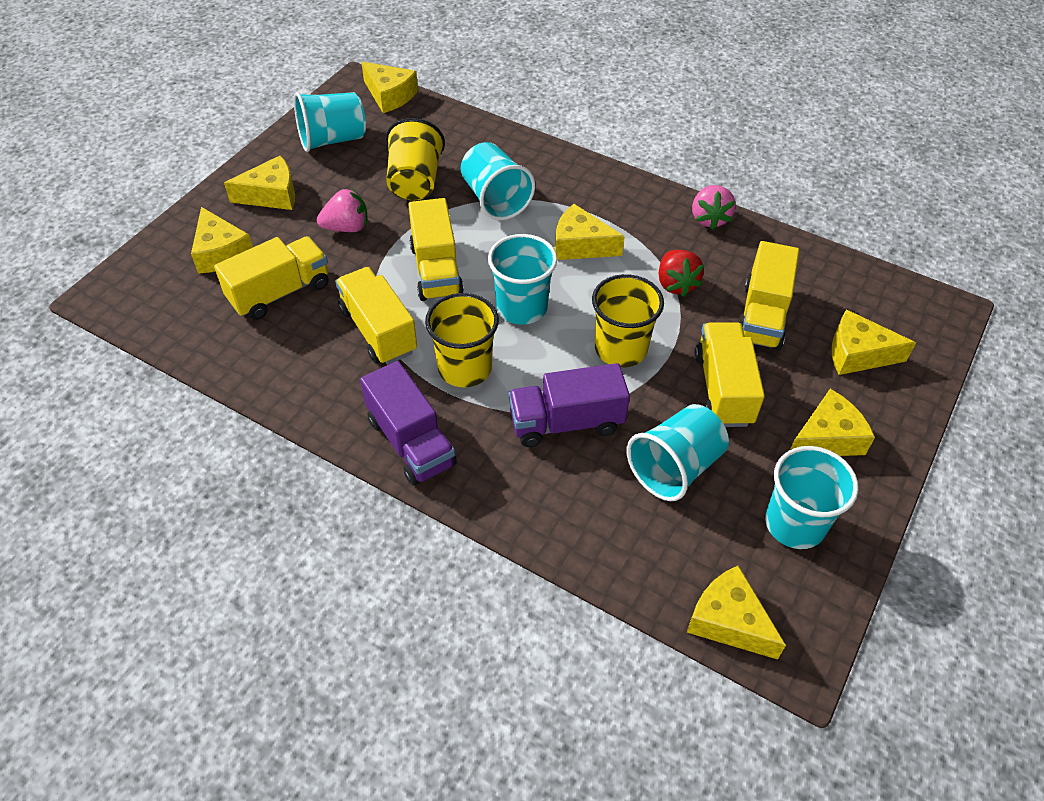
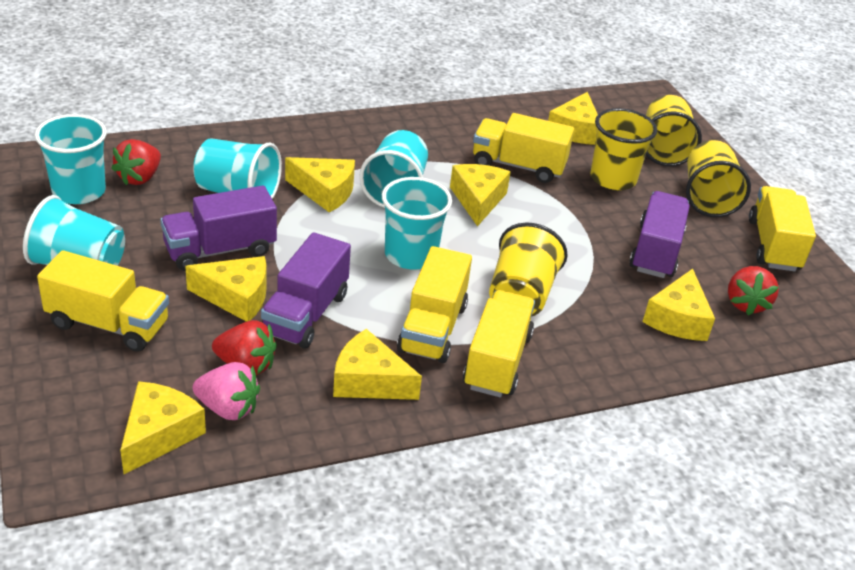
pink strawberry: 2 -> 1
purple truck: 2 -> 3
red strawberry: 1 -> 3
yellow cup: 3 -> 4

